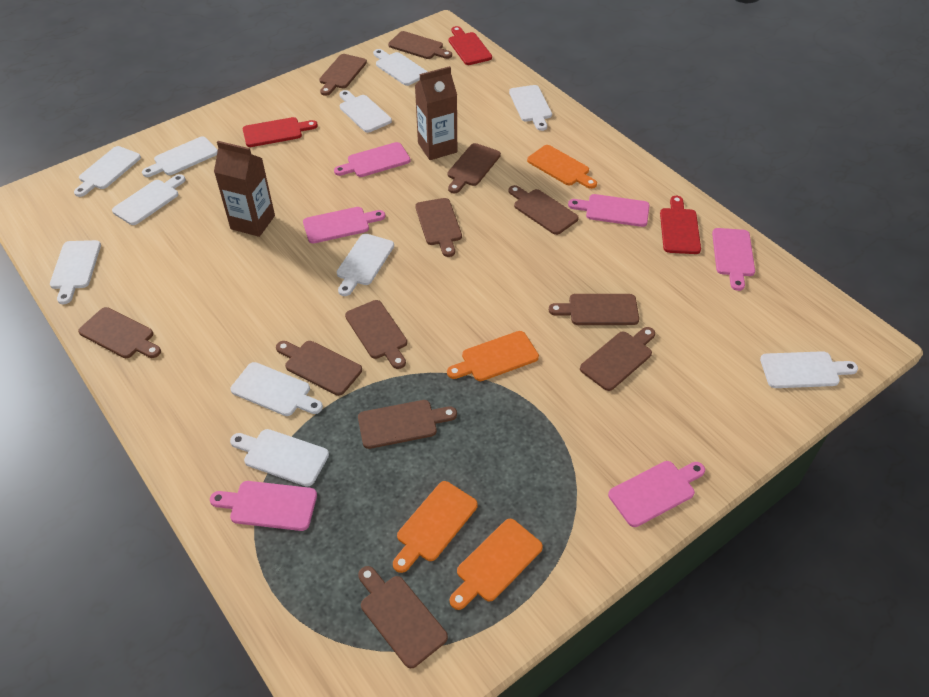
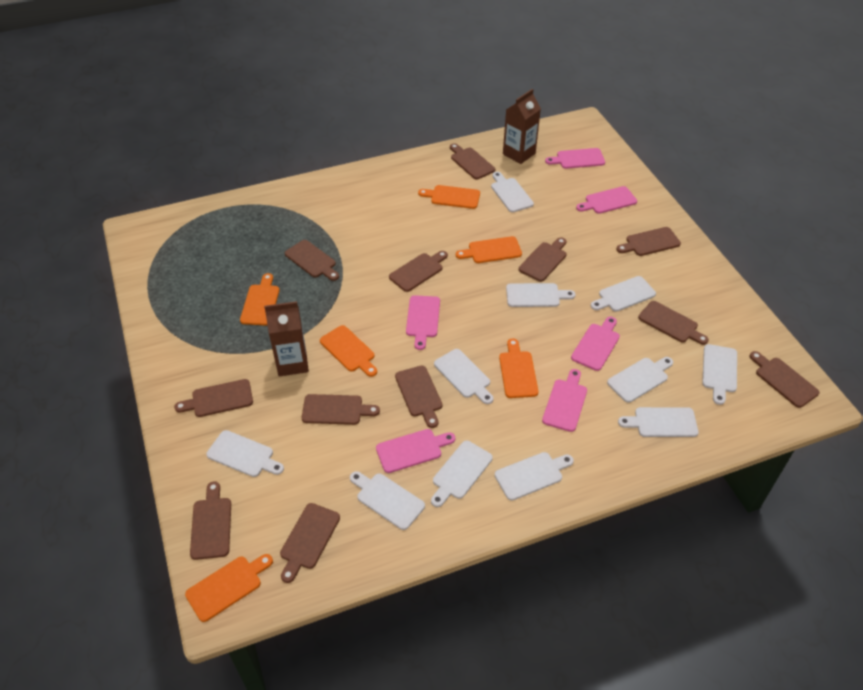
orange cutting board: 4 -> 6
red cutting board: 3 -> 0

